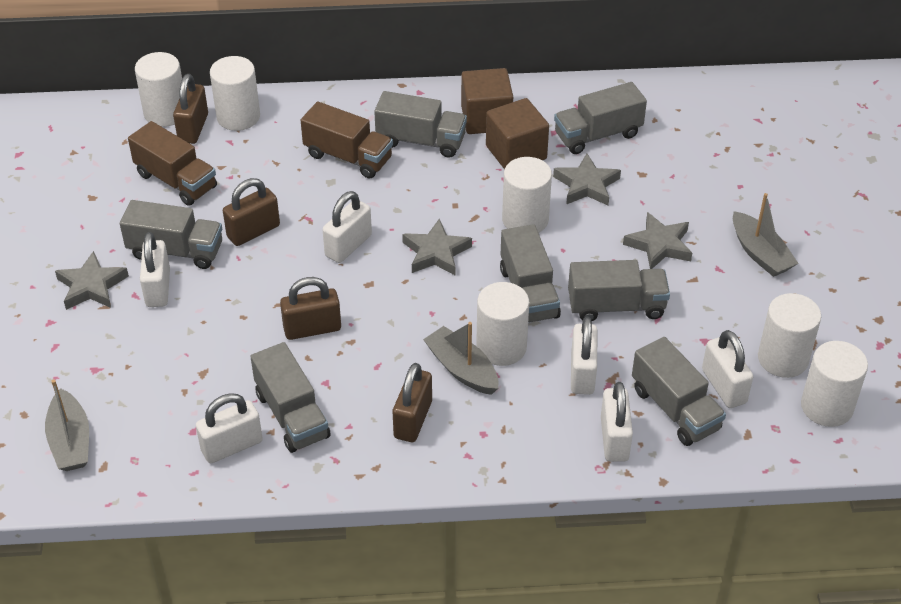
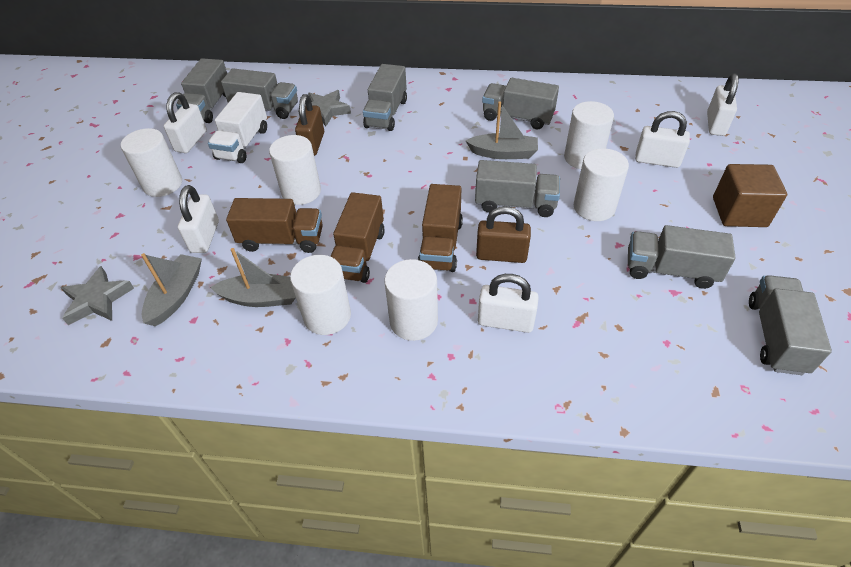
brown cube: 2 -> 1
brown padlock: 4 -> 2
brown truck: 2 -> 3
grey star: 4 -> 2
white padlock: 6 -> 5
white truck: 0 -> 1

